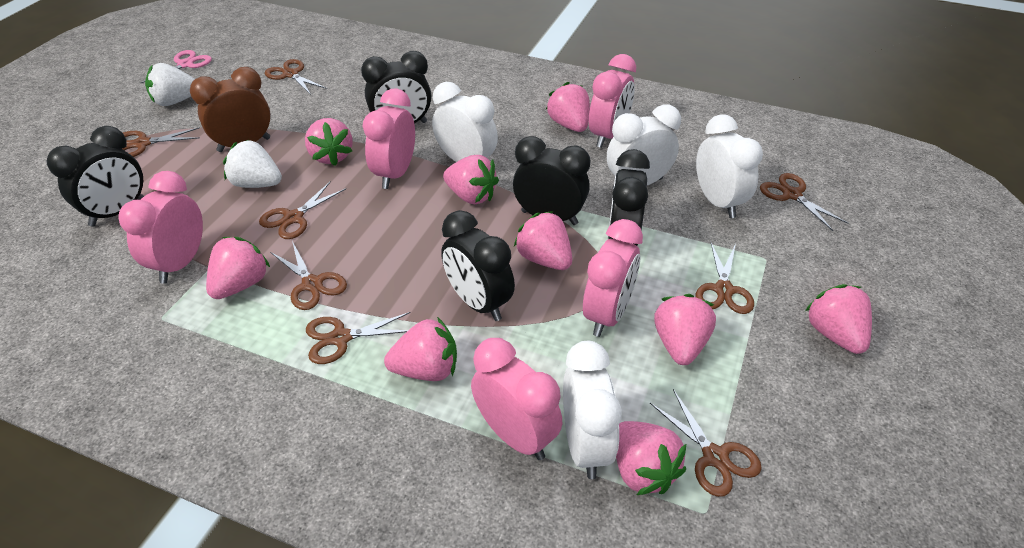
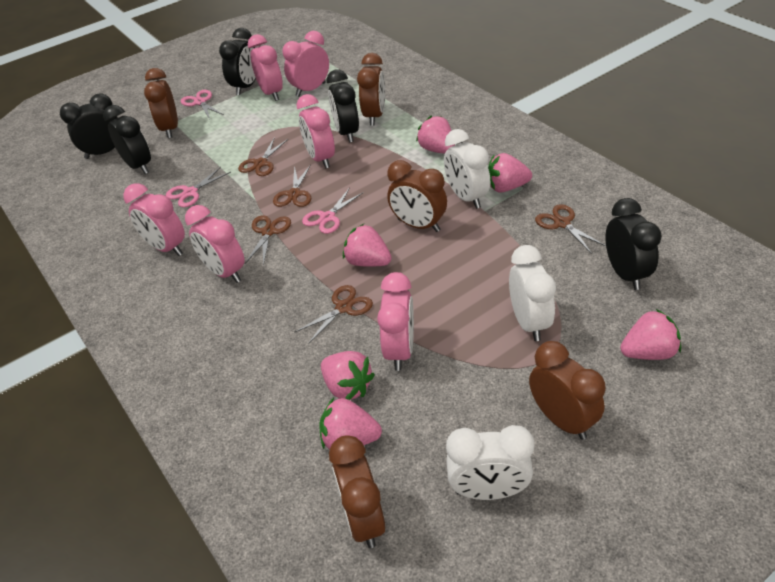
brown clock: 1 -> 5
brown scissors: 8 -> 5
pink clock: 5 -> 6
pink scissors: 1 -> 3
pink strawberry: 9 -> 6
white clock: 4 -> 3
white strawberry: 2 -> 0

